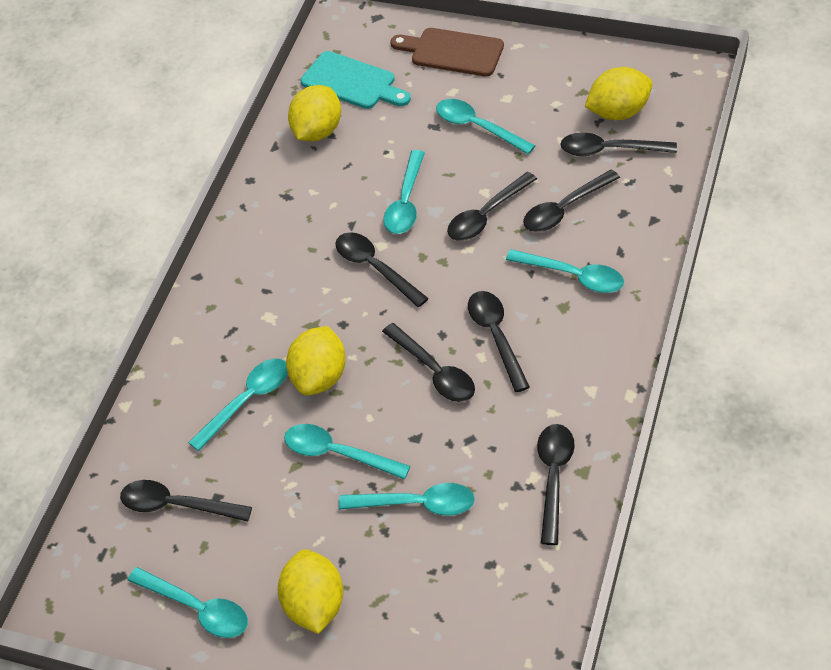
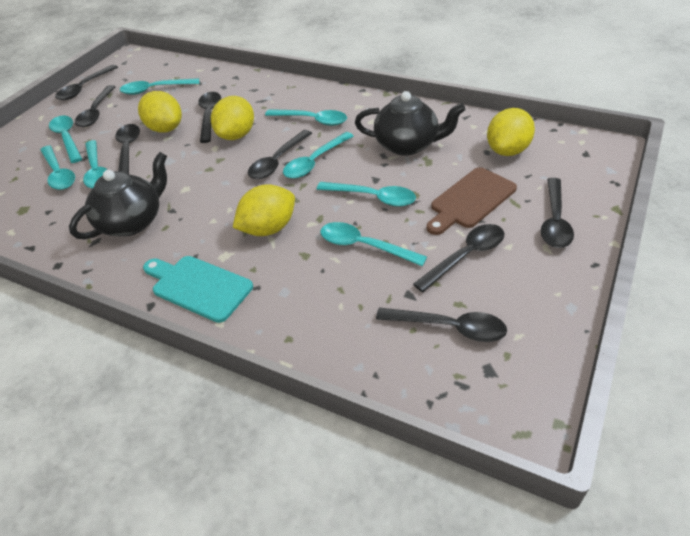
black teapot: 0 -> 2
turquoise spoon: 7 -> 8

